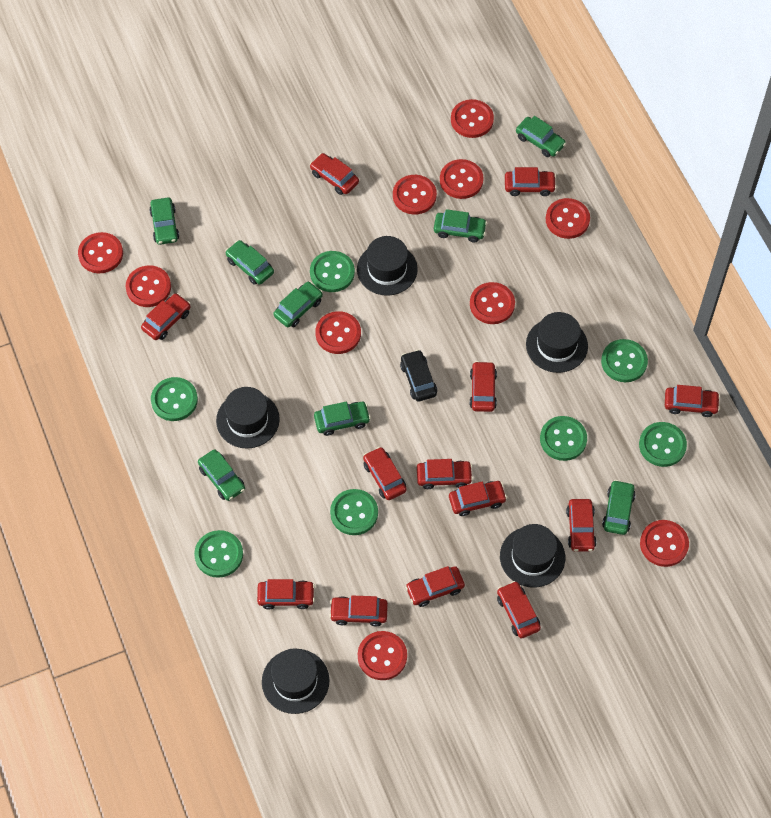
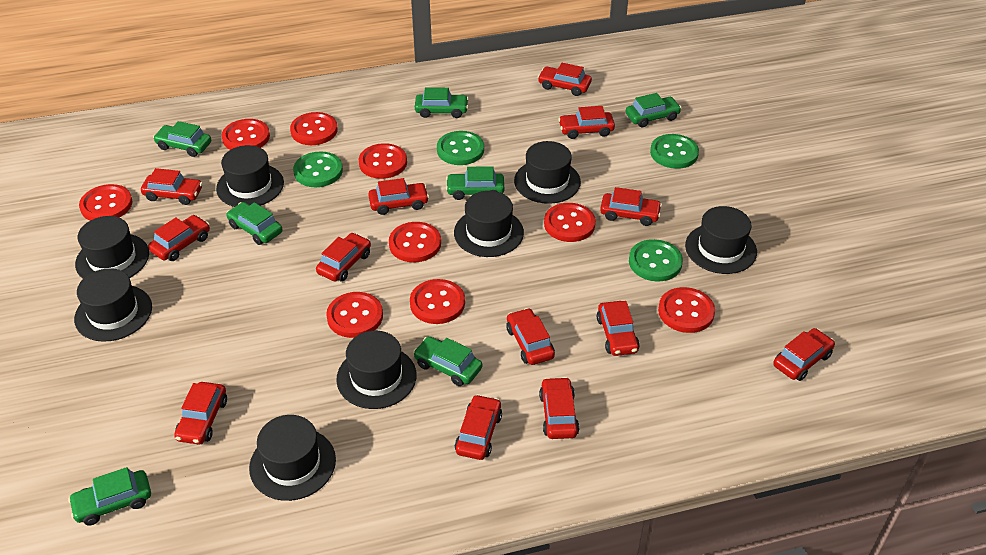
black car: 1 -> 0
black hat: 5 -> 8
green button: 7 -> 4
green car: 8 -> 7
red button: 10 -> 9

